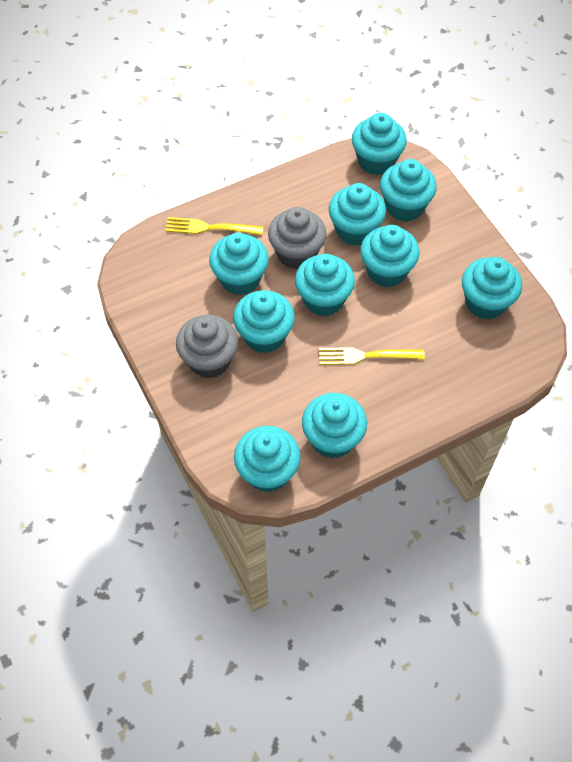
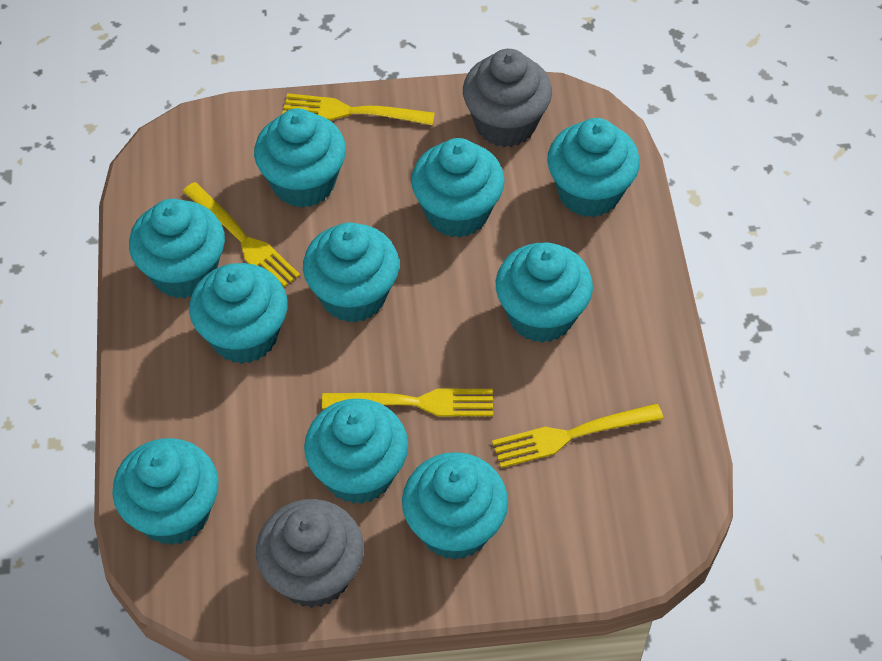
yellow fork: 2 -> 4

